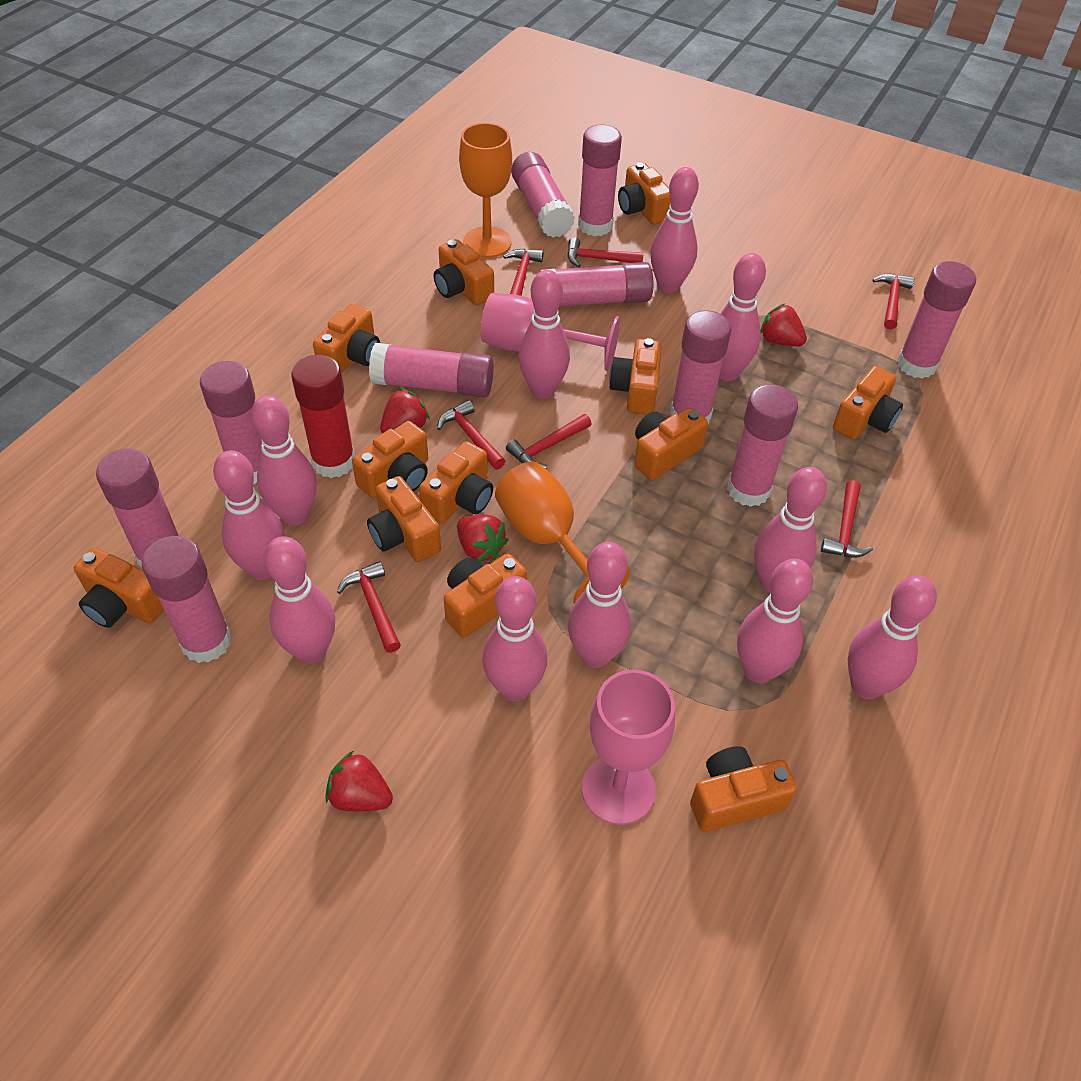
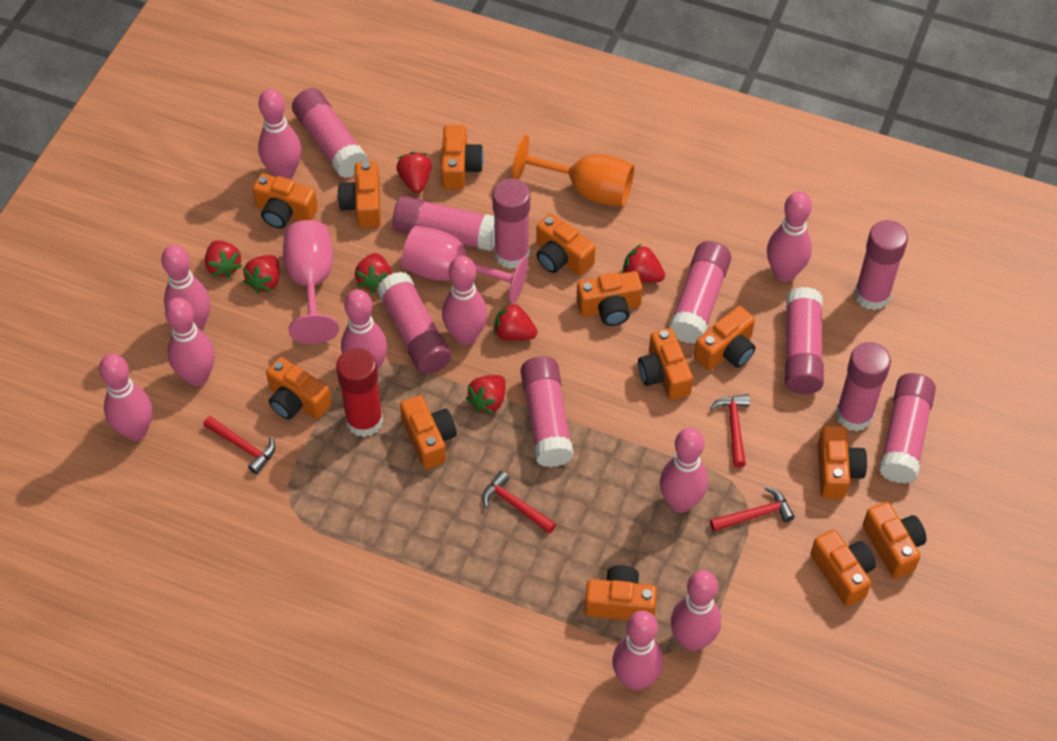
orange camera: 12 -> 13
orange goblet: 2 -> 1
pink bowling pin: 11 -> 10
red hammer: 7 -> 4
red strawberry: 4 -> 7

